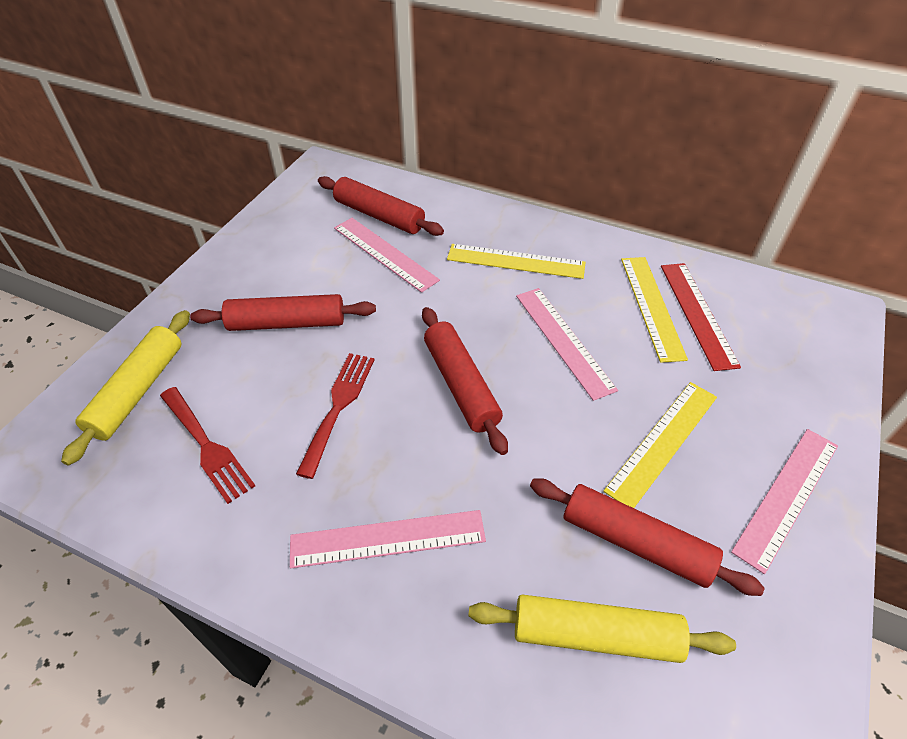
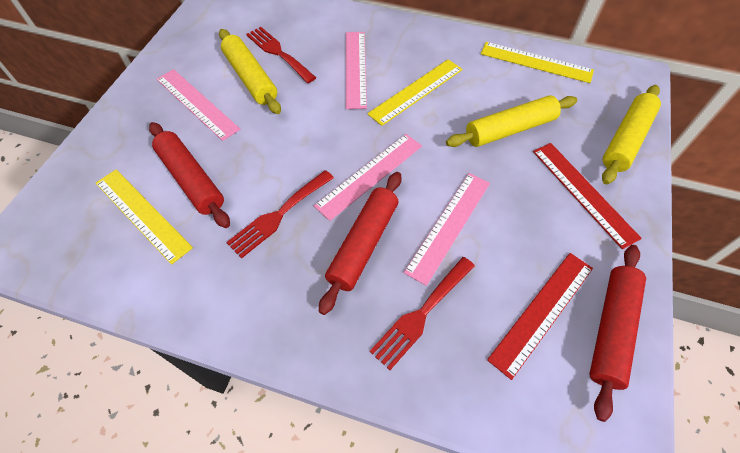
red fork: 2 -> 3
red rolling pin: 4 -> 3
red ruler: 1 -> 2
yellow rolling pin: 2 -> 3

